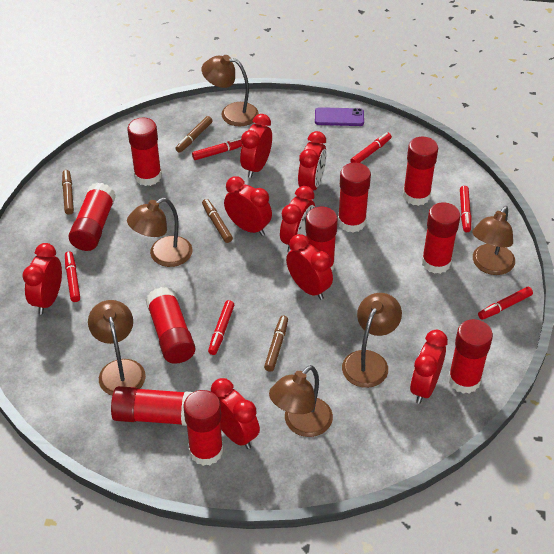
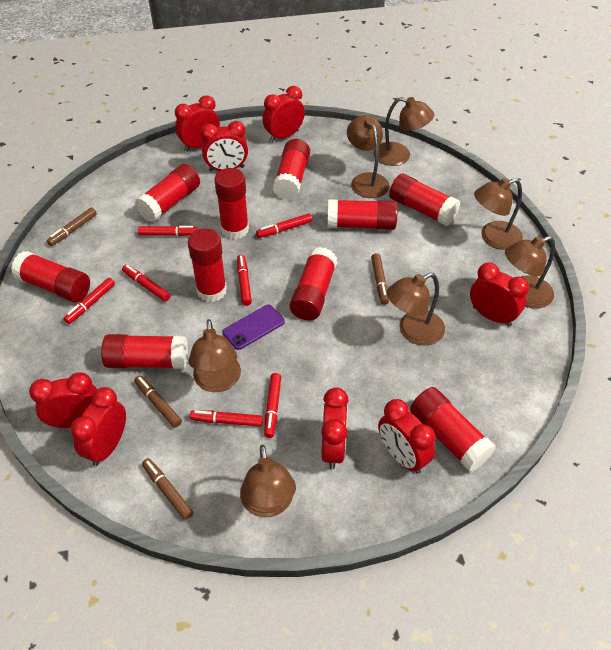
brown lamp: 6 -> 7
red marker: 6 -> 7

